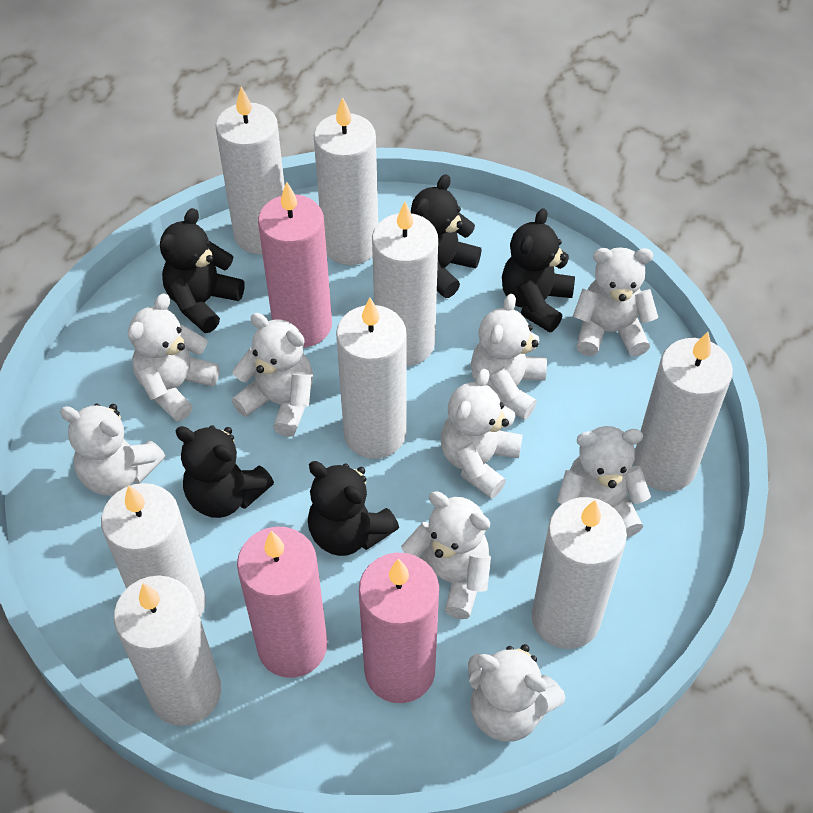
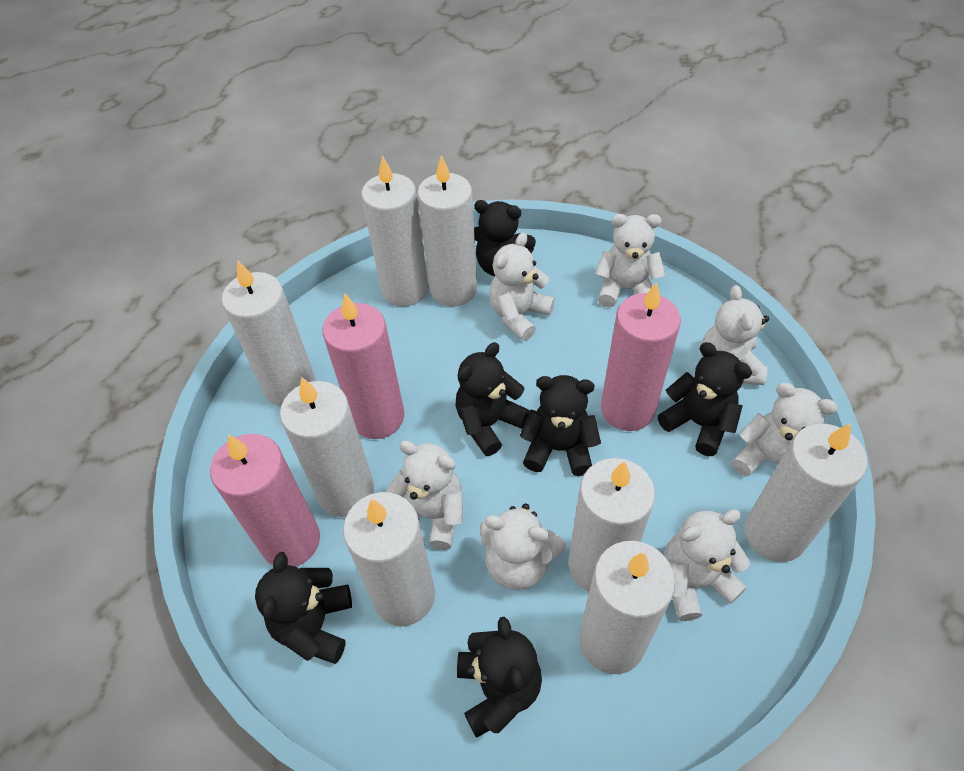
black teddy bear: 5 -> 6
white teddy bear: 9 -> 7

